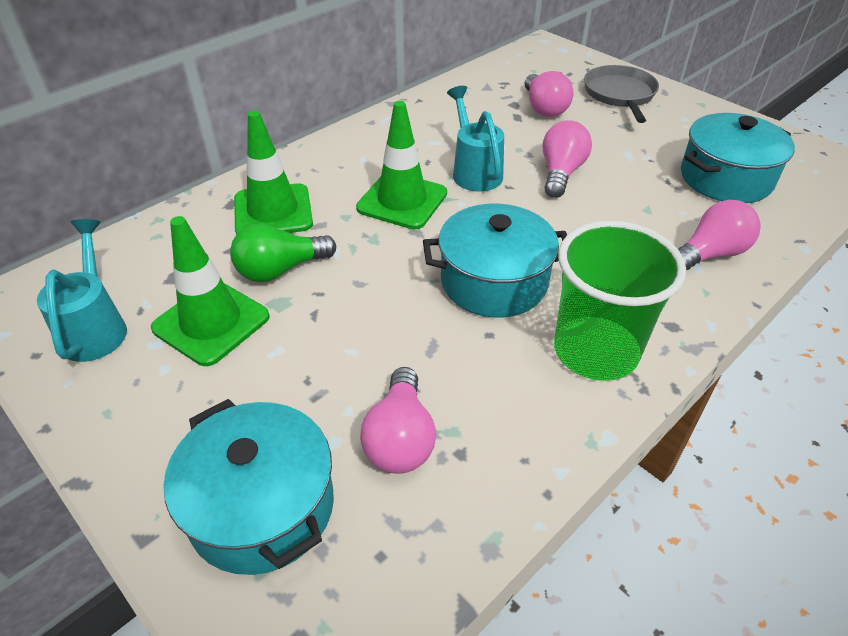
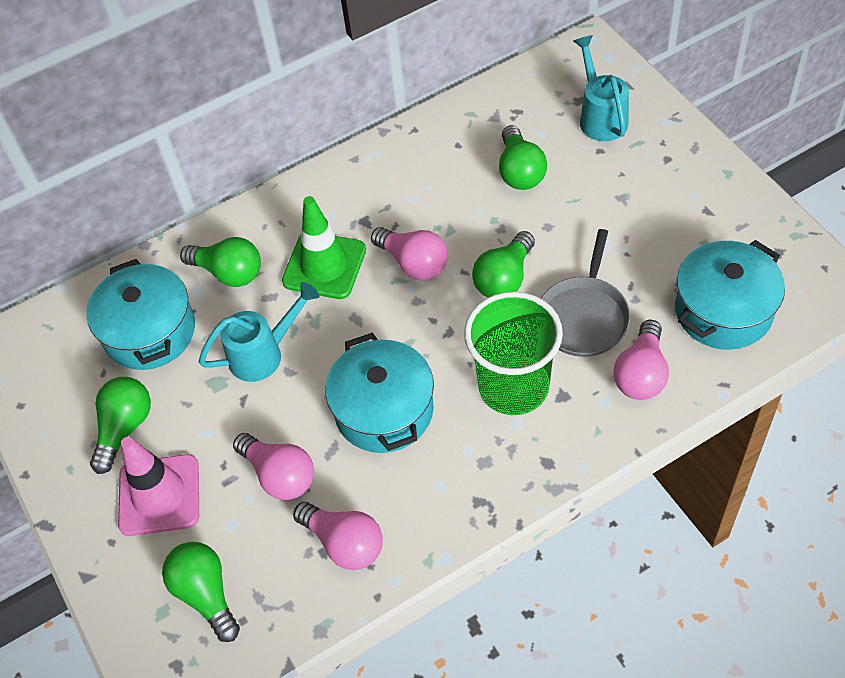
green light bulb: 1 -> 5
green traffic cone: 3 -> 1
pink traffic cone: 0 -> 1

